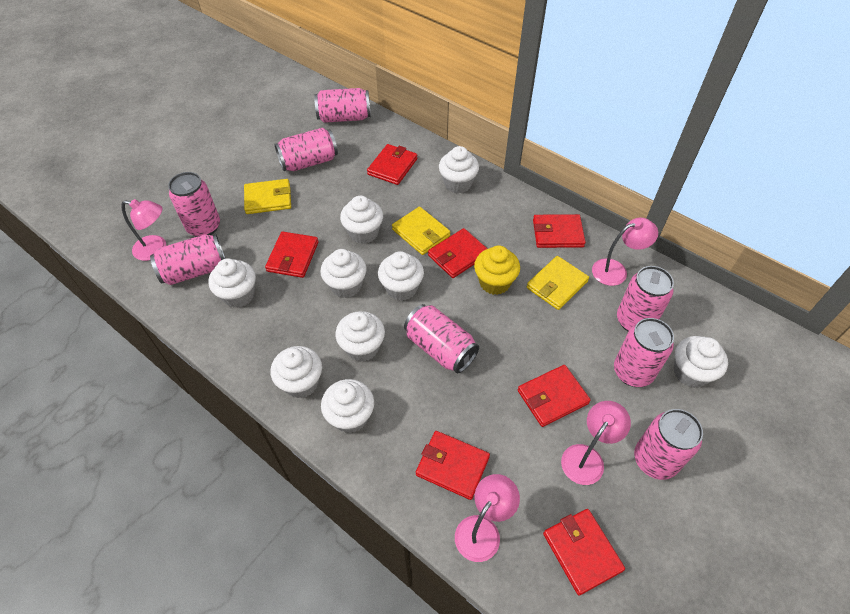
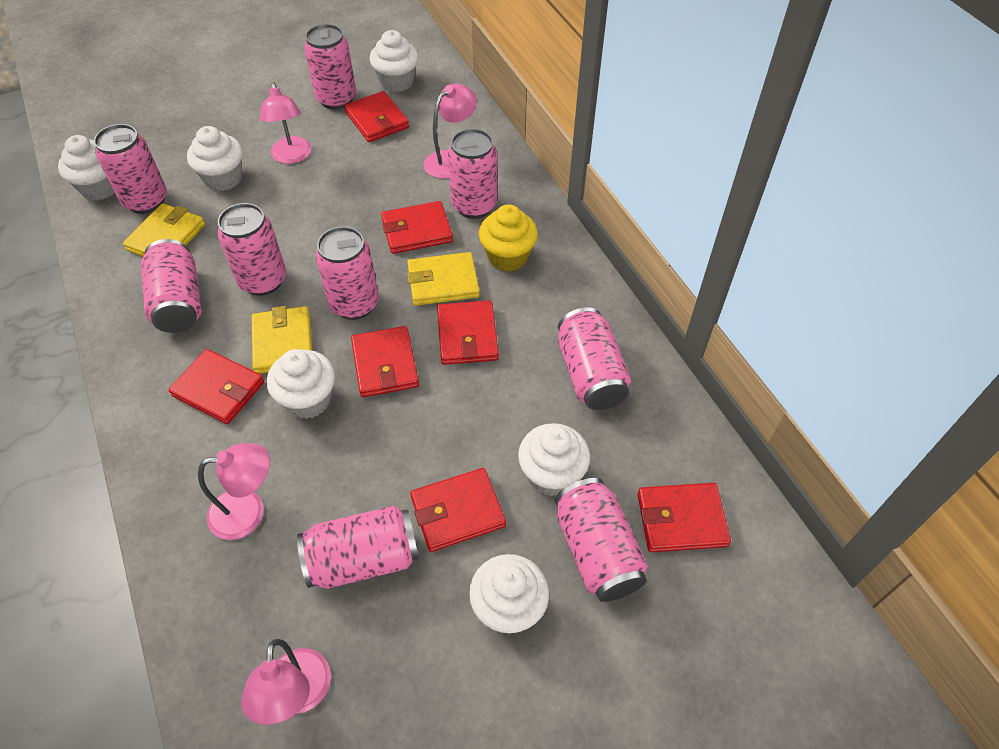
pink can: 8 -> 9
white cupcake: 9 -> 6

